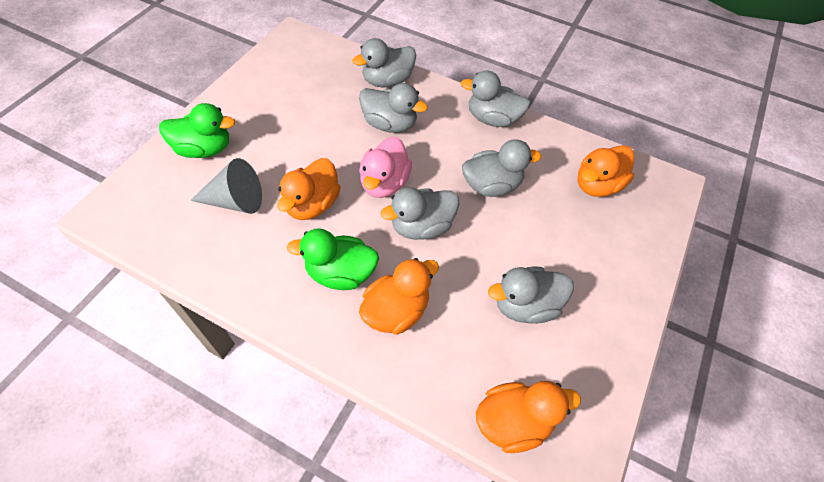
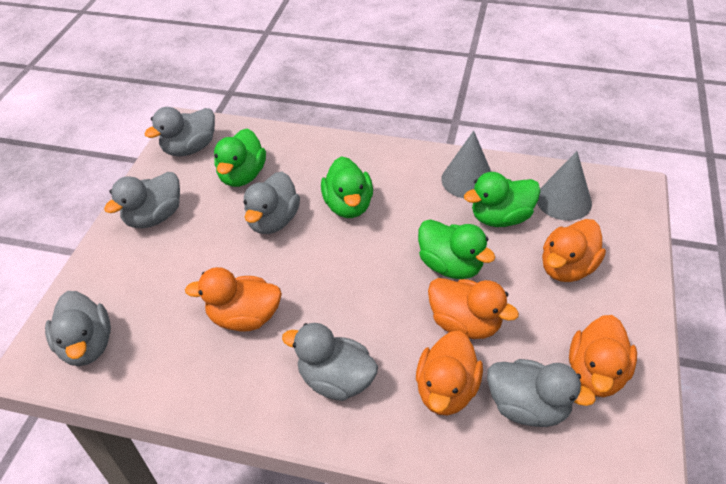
green duck: 2 -> 4
grey cone: 1 -> 2
orange duck: 4 -> 5
pink duck: 1 -> 0

